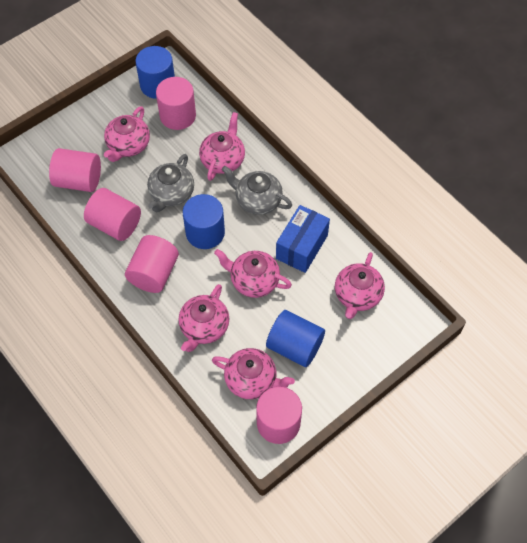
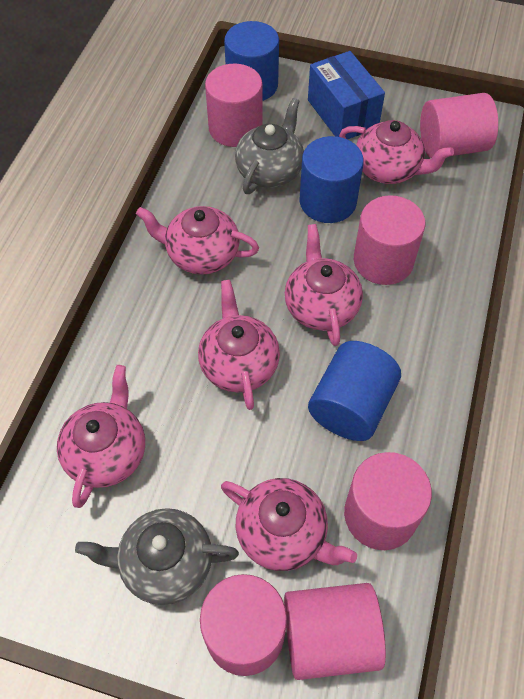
pink cylinder: 5 -> 6

